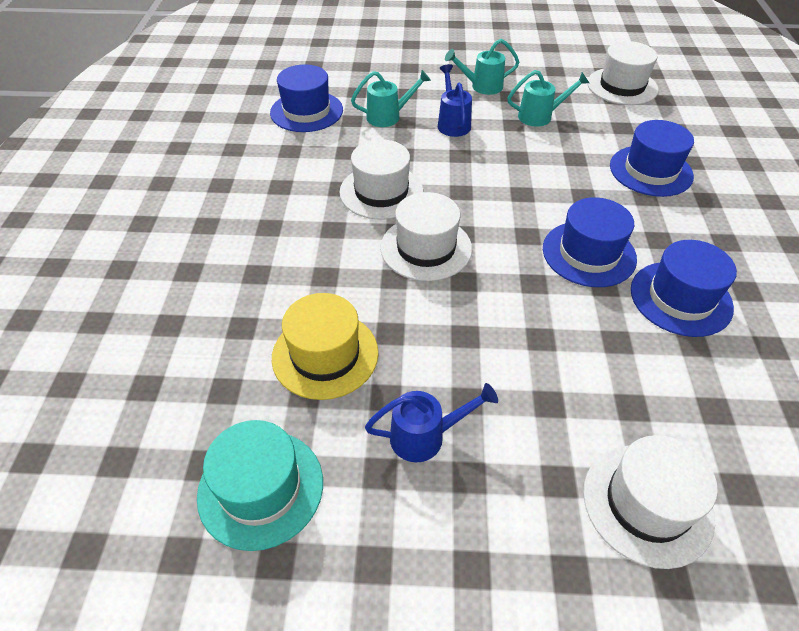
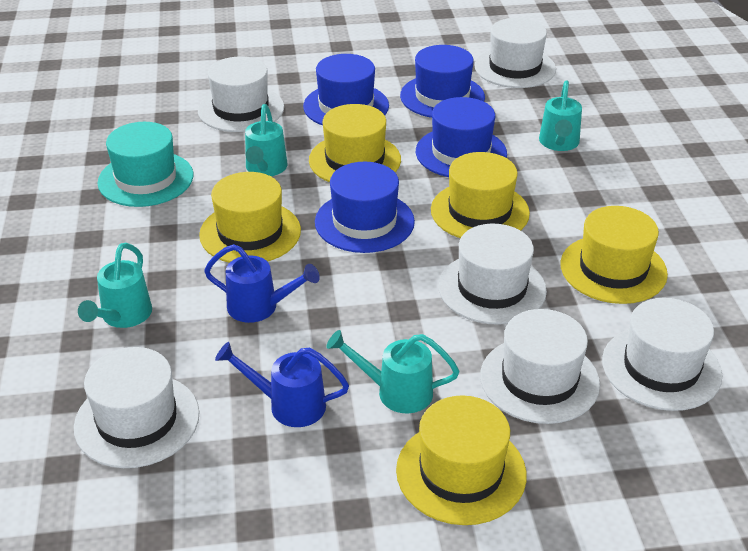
turquoise watering can: 3 -> 4
white hat: 4 -> 6
yellow hat: 1 -> 5

